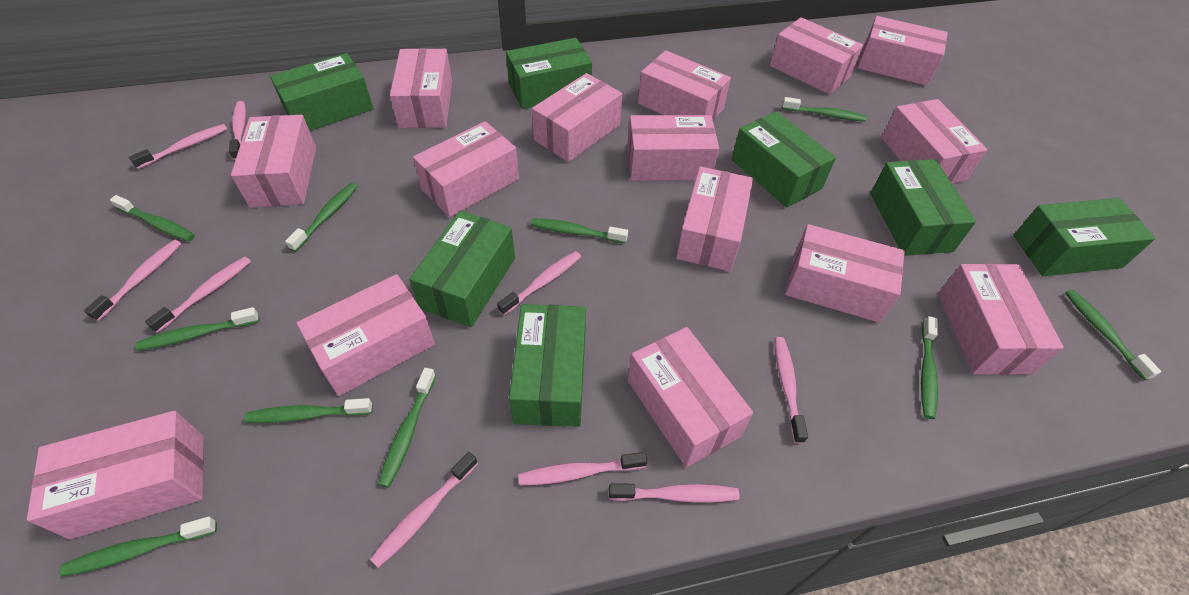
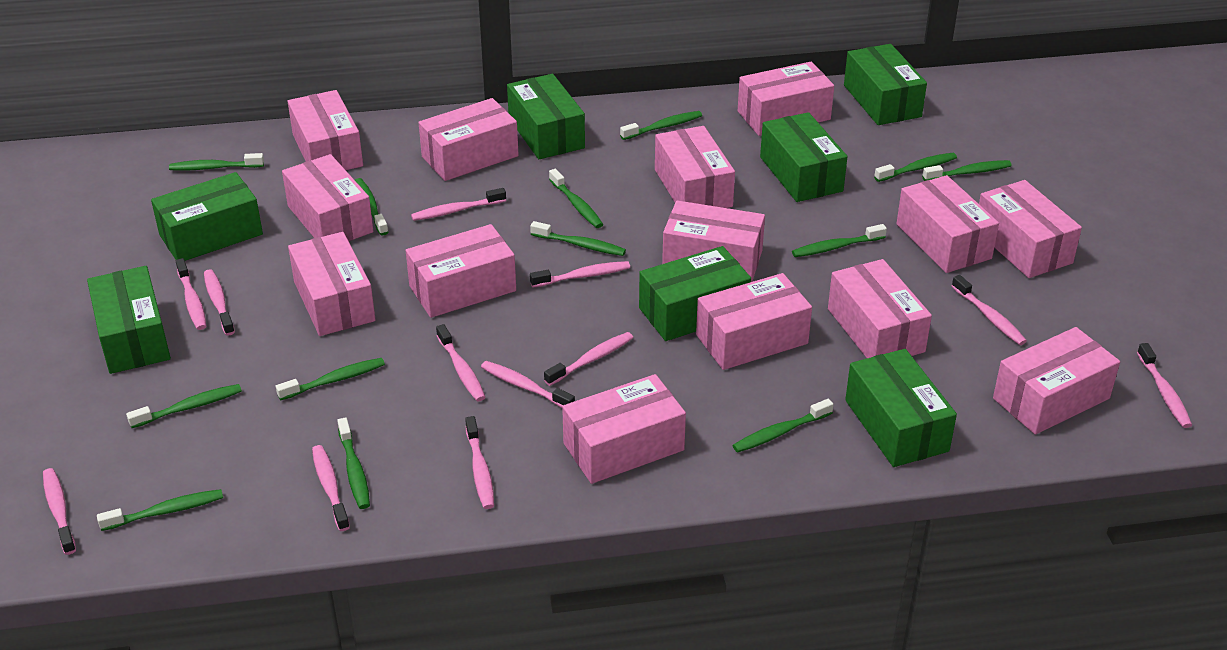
green toothbrush: 10 -> 13
pink box: 15 -> 14
pink toothbrush: 9 -> 12

